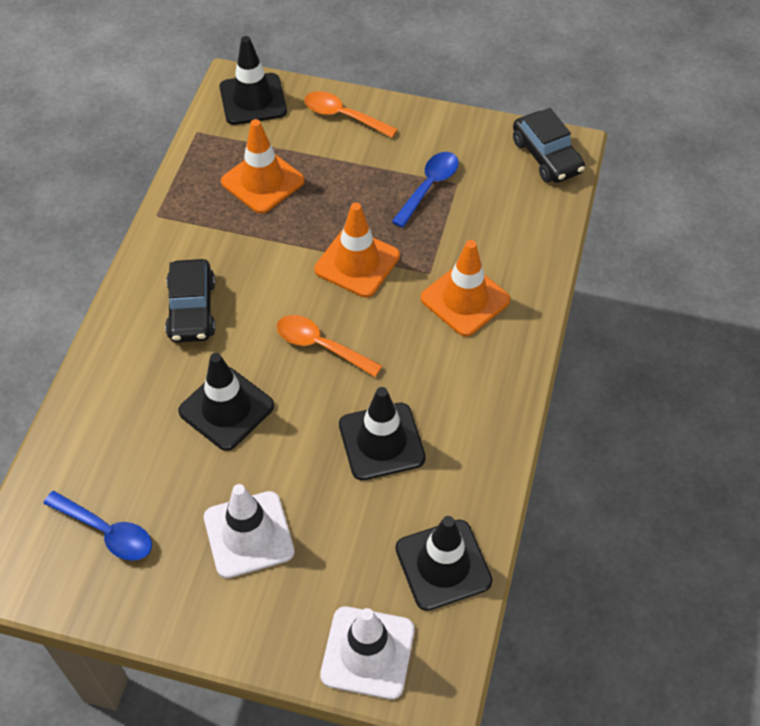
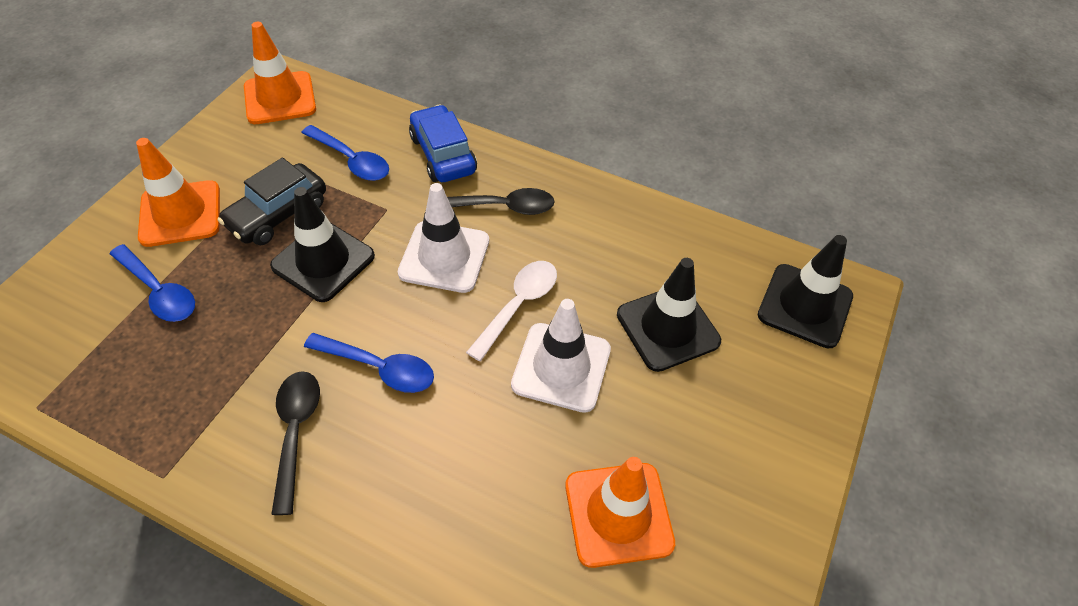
black car: 2 -> 1
black spoon: 0 -> 2
black traffic cone: 4 -> 3
blue car: 0 -> 1
blue spoon: 2 -> 3
orange spoon: 2 -> 0
white spoon: 0 -> 1

